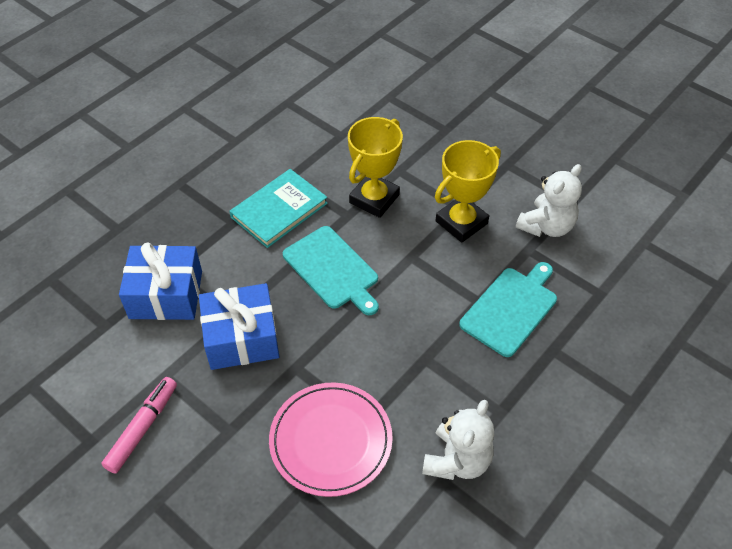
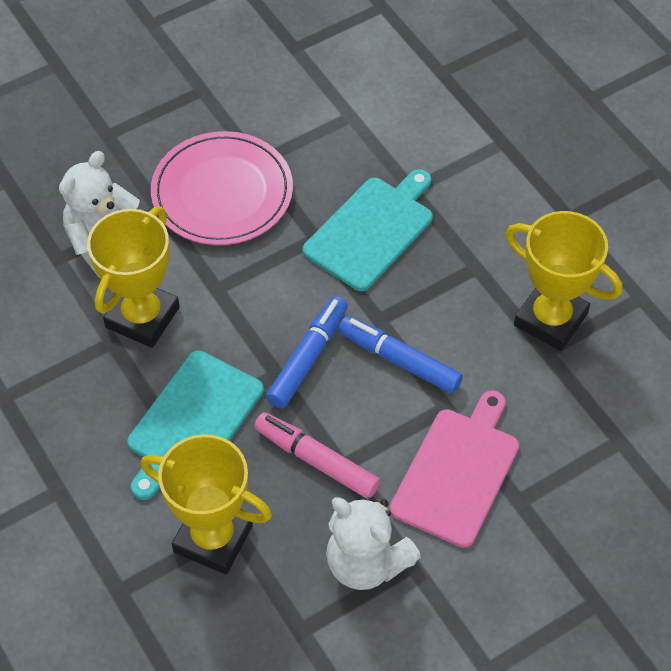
blue gift: 2 -> 0
blue marker: 0 -> 2
pink cutting board: 0 -> 1
turquoise book: 1 -> 0
yellow trophy: 2 -> 3

